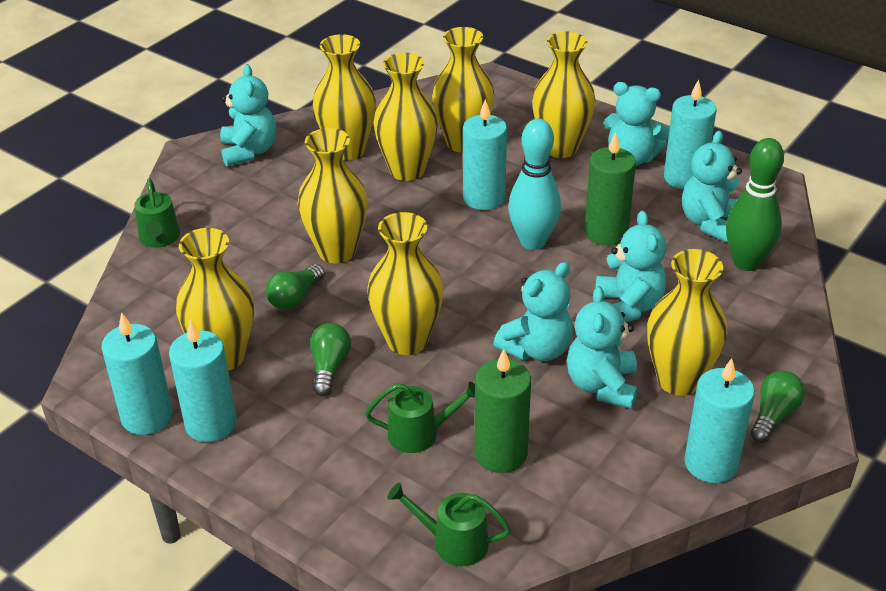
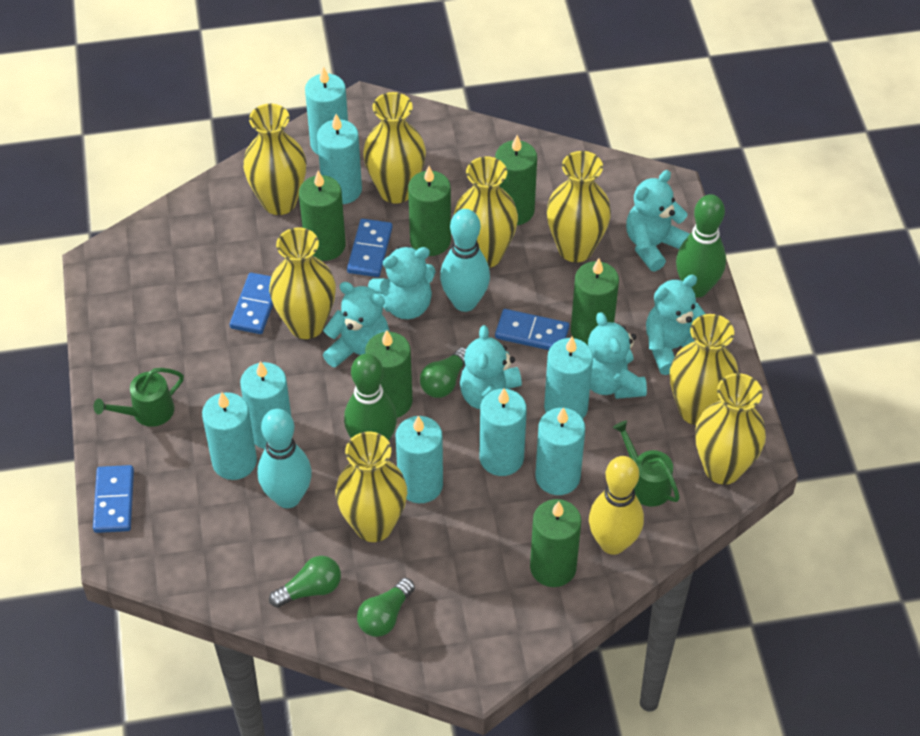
blue domino: 0 -> 4
green bowling pin: 1 -> 2
green candle: 2 -> 6
green watering can: 3 -> 2
turquoise bowling pin: 1 -> 2
turquoise candle: 5 -> 8
yellow bowling pin: 0 -> 1

